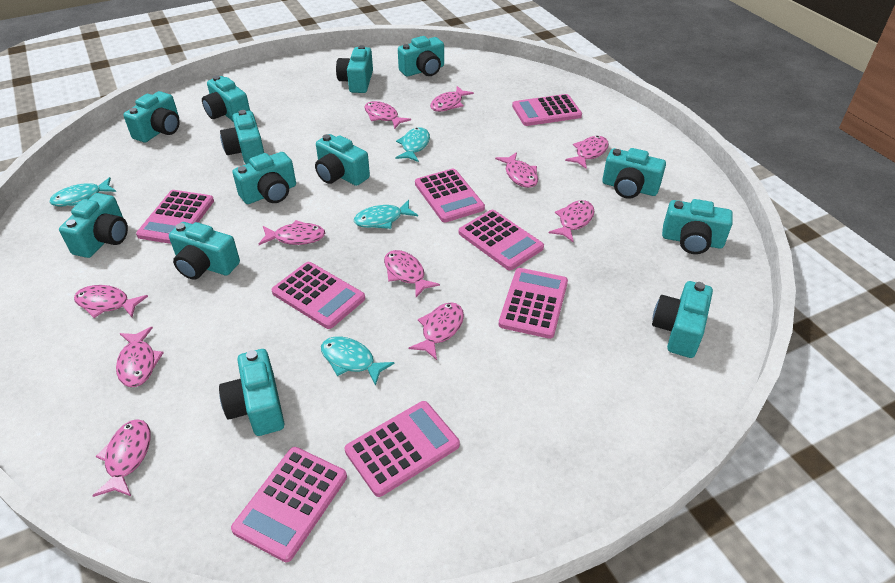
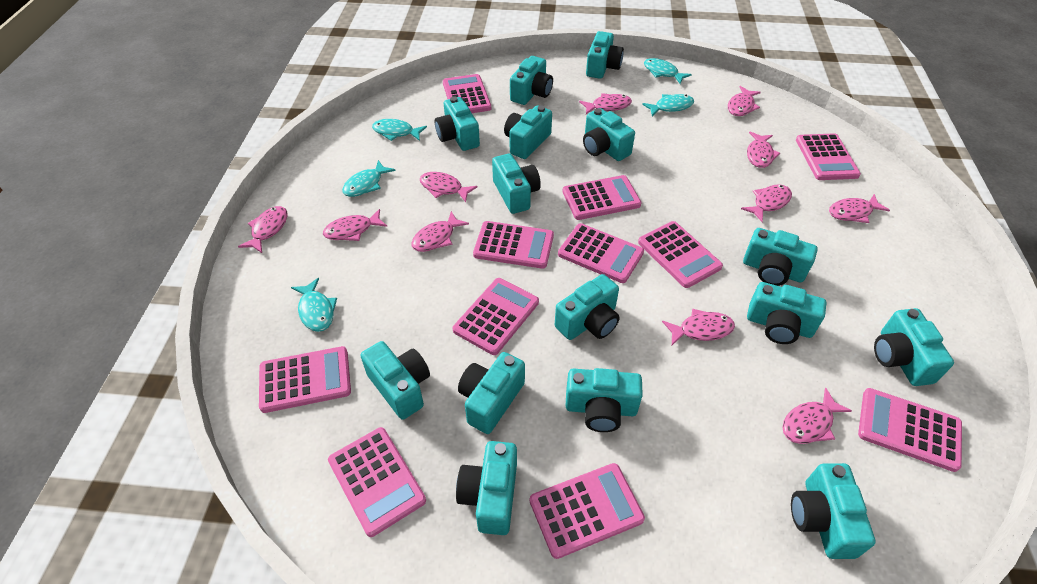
pink calculator: 8 -> 11
turquoise camera: 13 -> 15
turquoise fish: 4 -> 5

